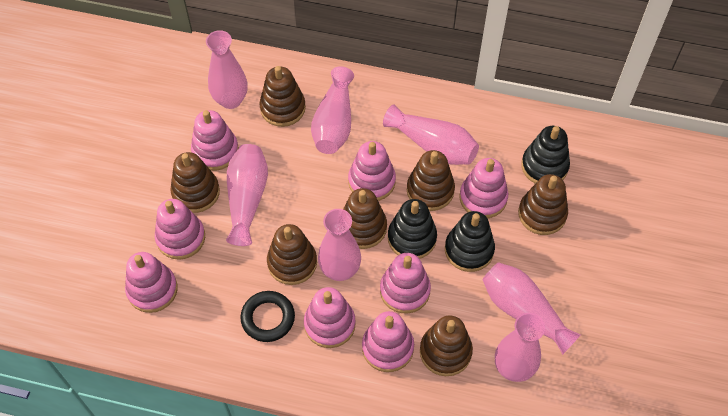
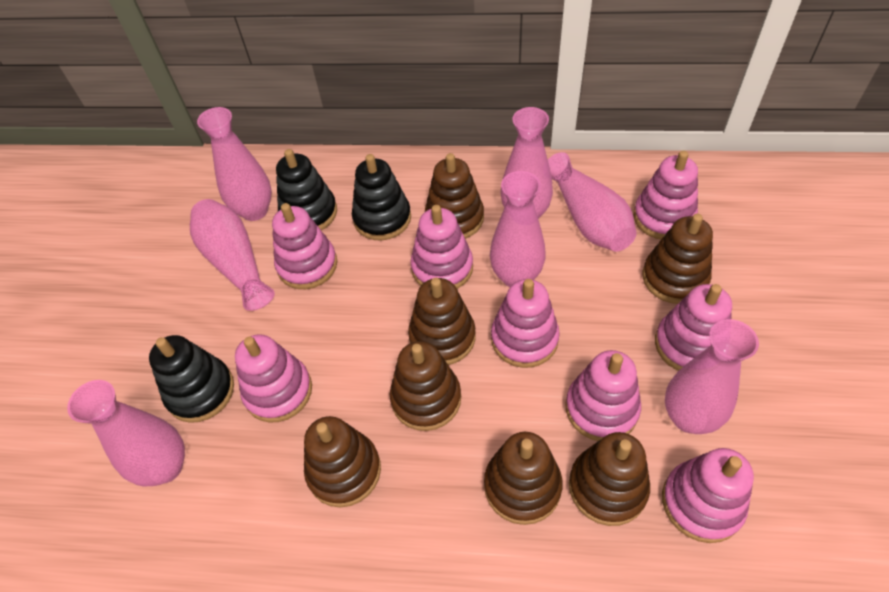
black ring: 1 -> 0

